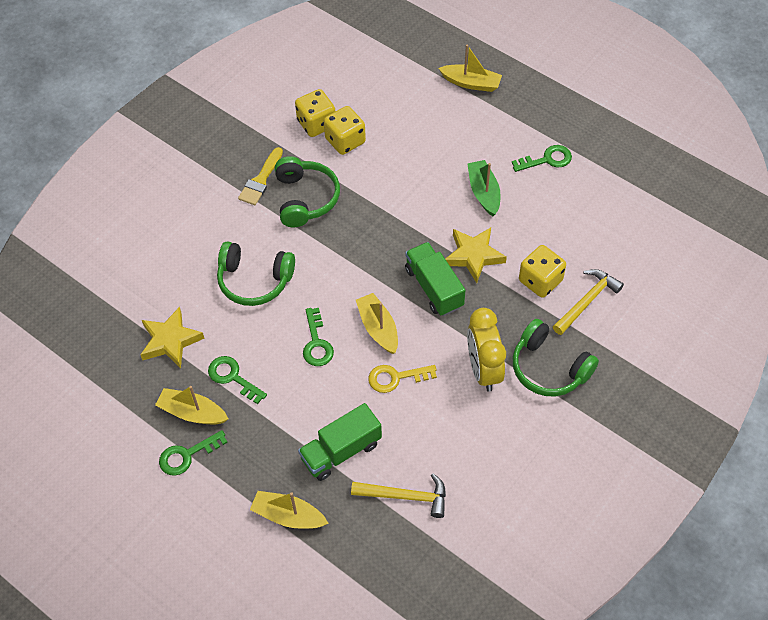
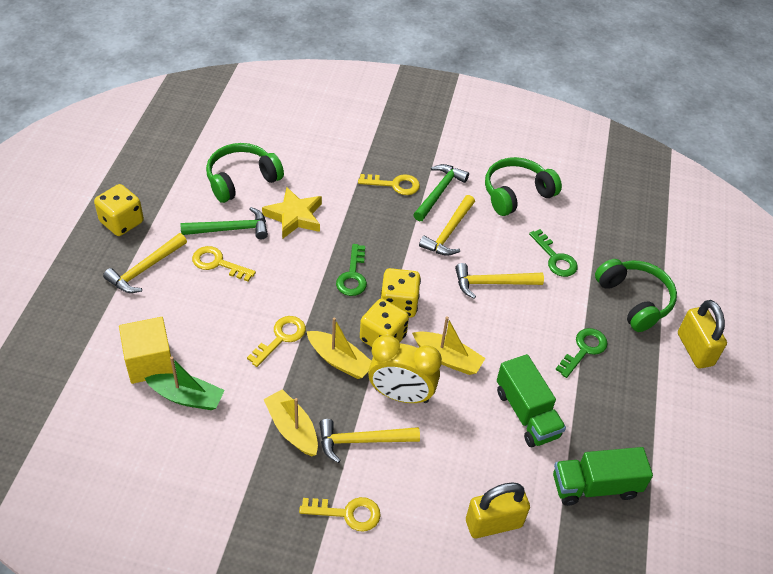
green hammer: 0 -> 2
green key: 4 -> 3
yellow boat: 4 -> 3
yellow brush: 1 -> 0
yellow cube: 0 -> 1
yellow hammer: 2 -> 4
yellow key: 1 -> 4
yellow padlock: 0 -> 2
yellow star: 2 -> 1

